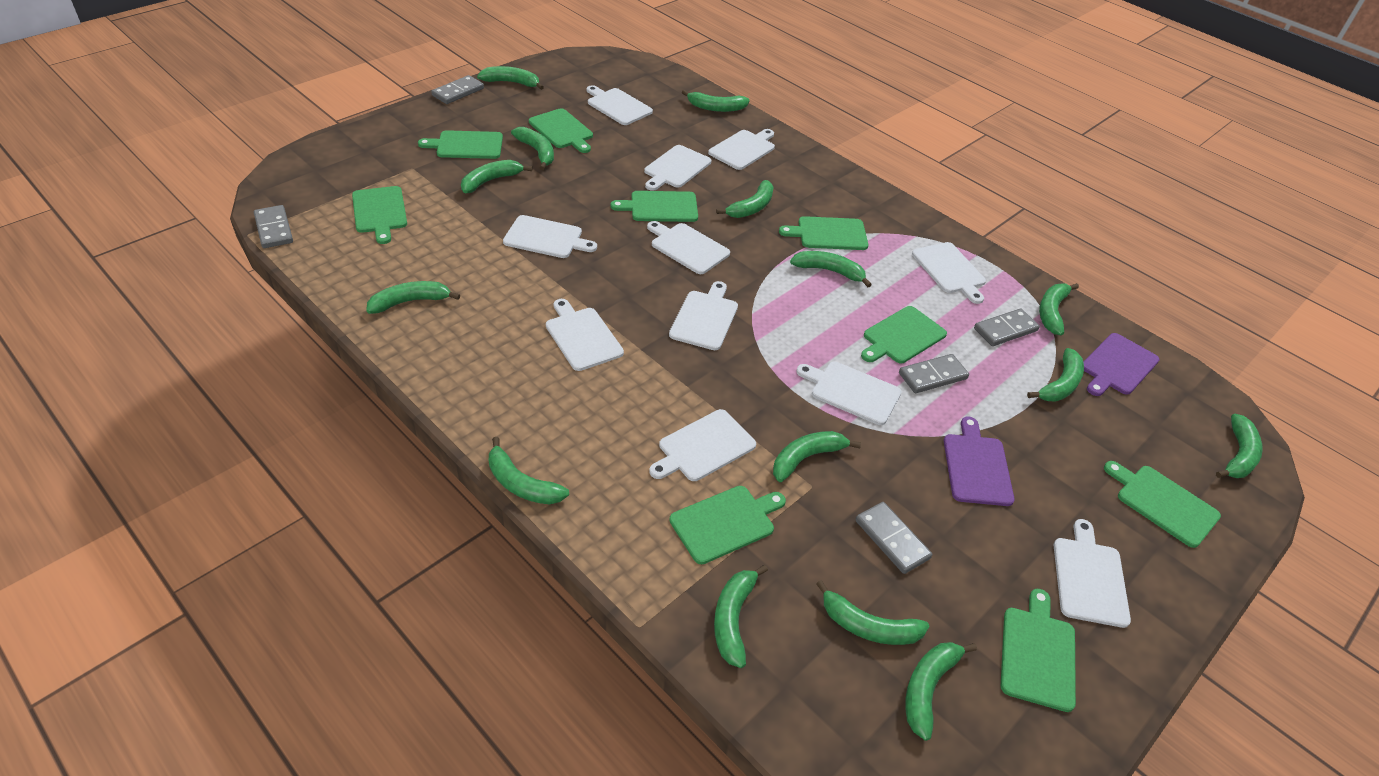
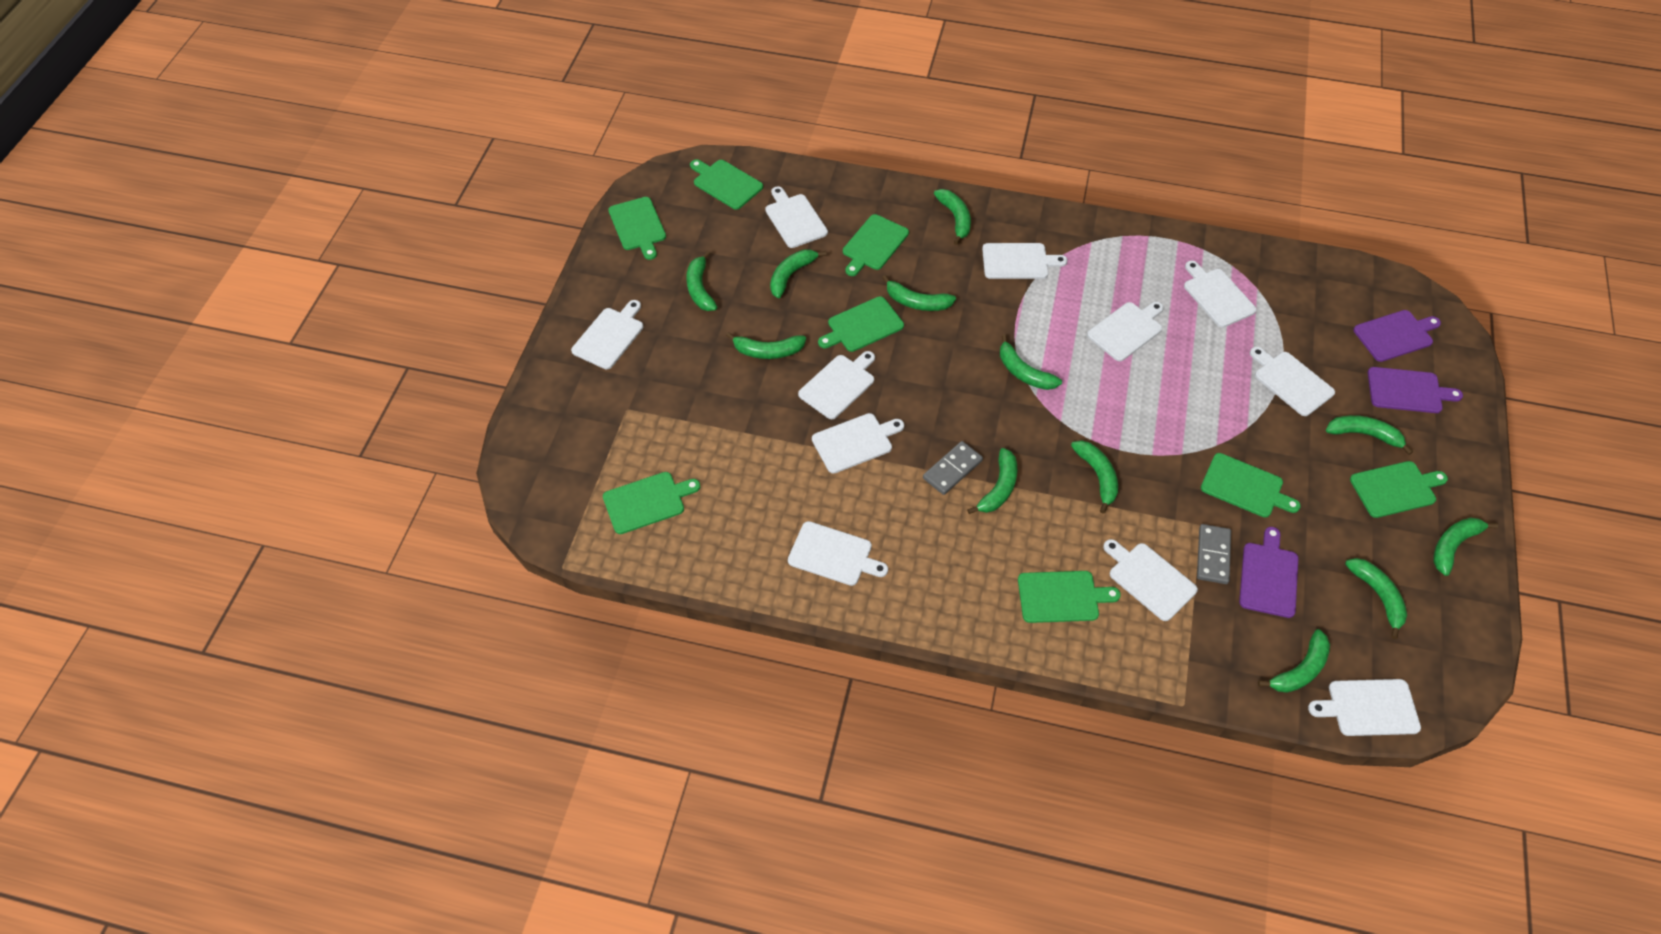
green banana: 15 -> 12
green cutting board: 9 -> 8
grey domino: 5 -> 2
purple cutting board: 2 -> 3

